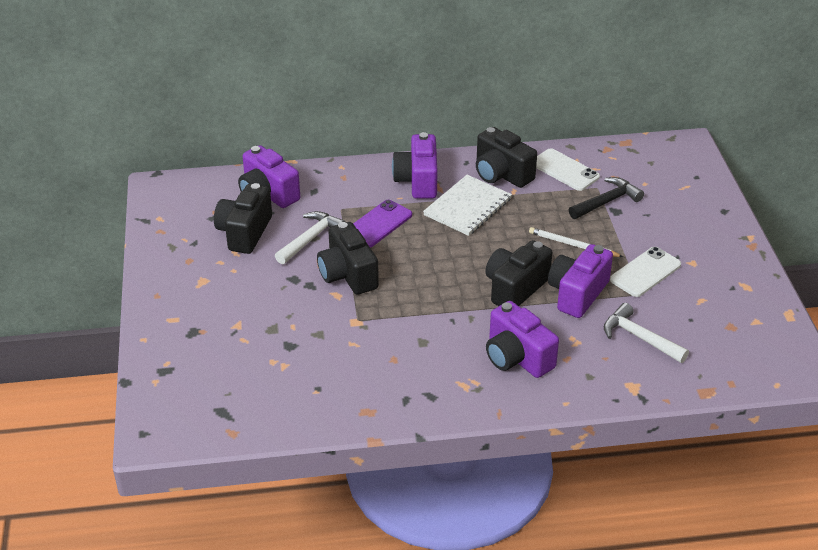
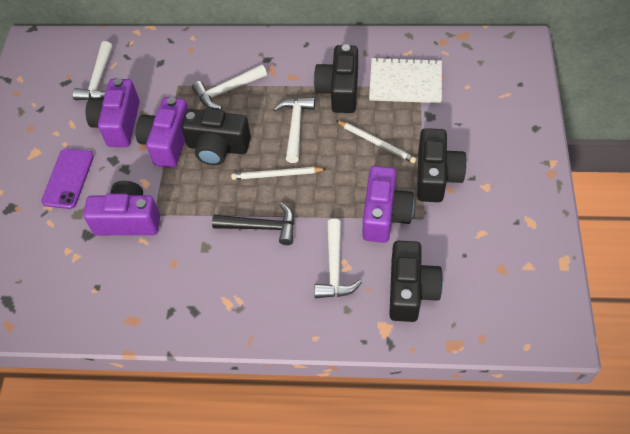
white hammer: 2 -> 4
white pencil: 1 -> 2
white phone: 2 -> 0

